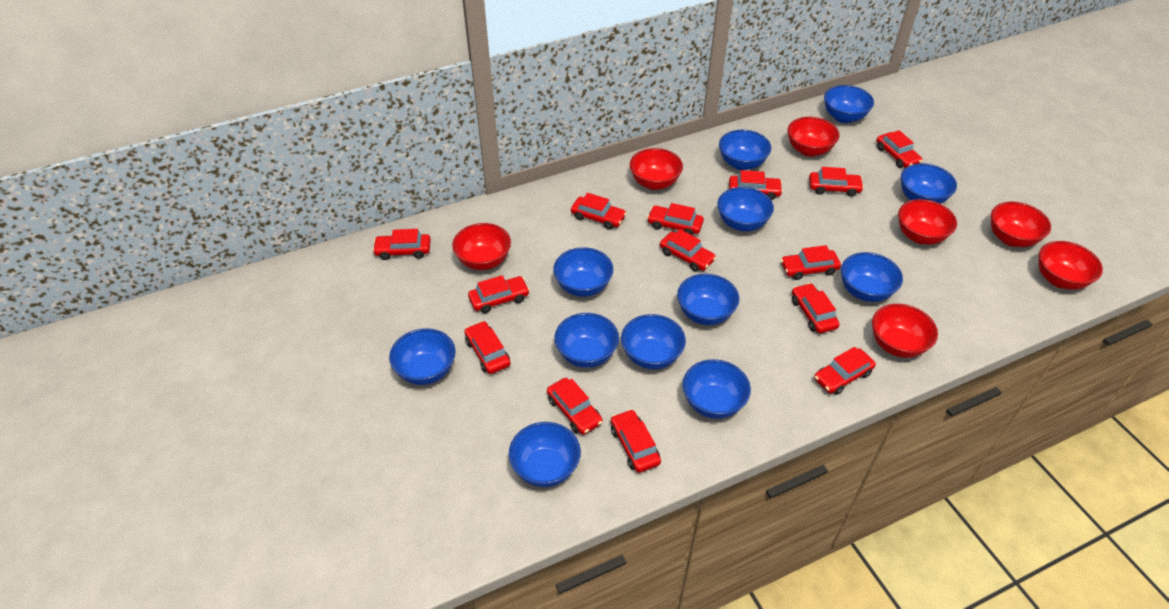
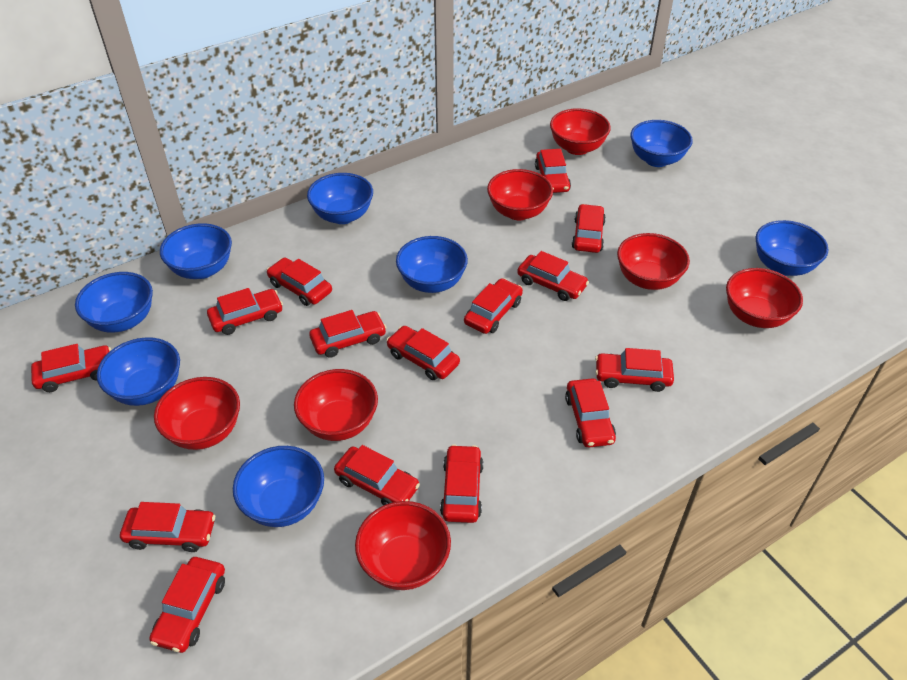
blue bowl: 12 -> 8
red car: 14 -> 15

